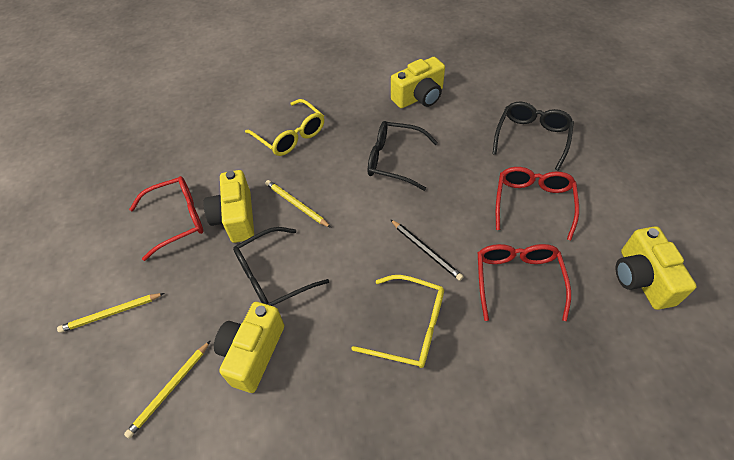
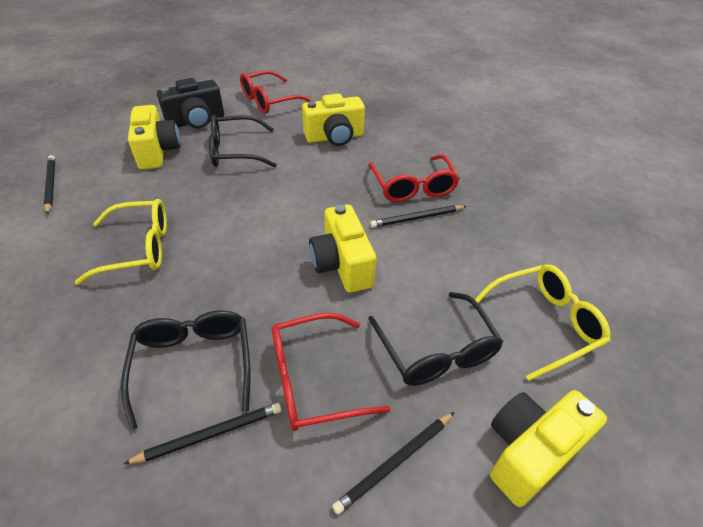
black camera: 0 -> 1
black pencil: 1 -> 4
yellow pencil: 3 -> 0

